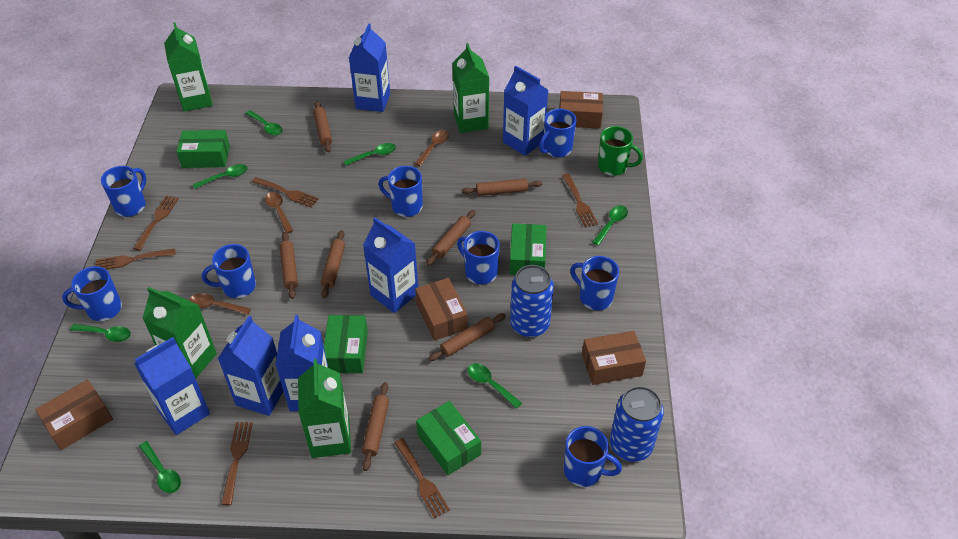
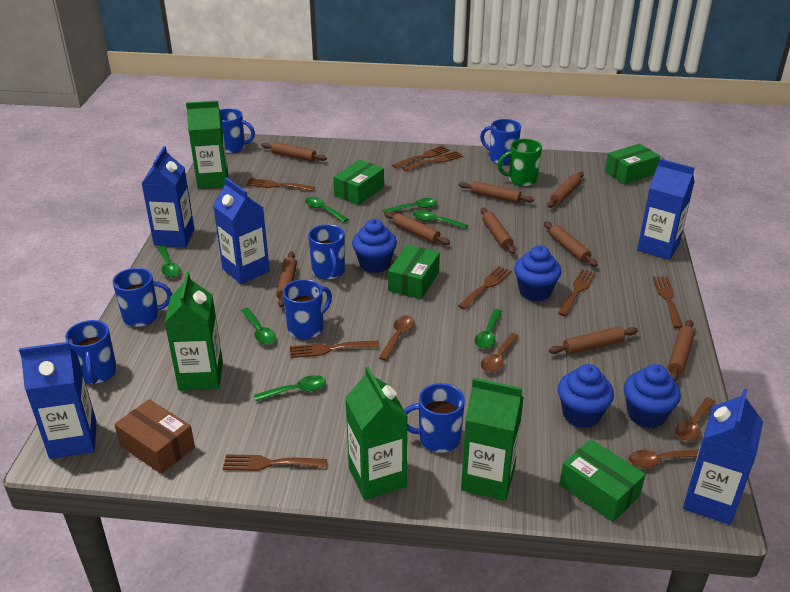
blue can: 2 -> 0
blue carton: 6 -> 5
blue cupcake: 0 -> 4
blue mug: 8 -> 7
brown box: 4 -> 1
brown fork: 6 -> 8
brown rolling pin: 7 -> 9
brown spoon: 3 -> 4

